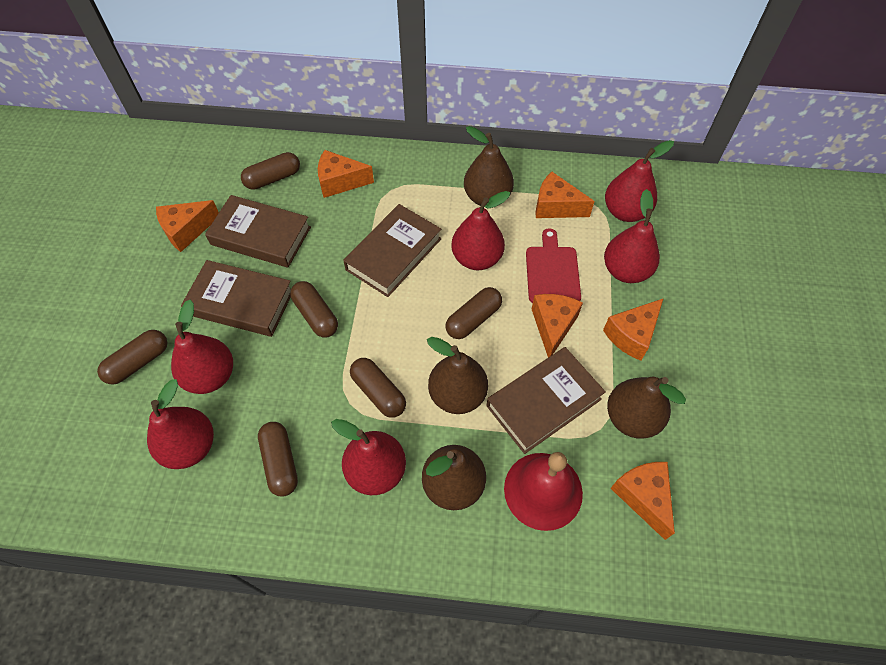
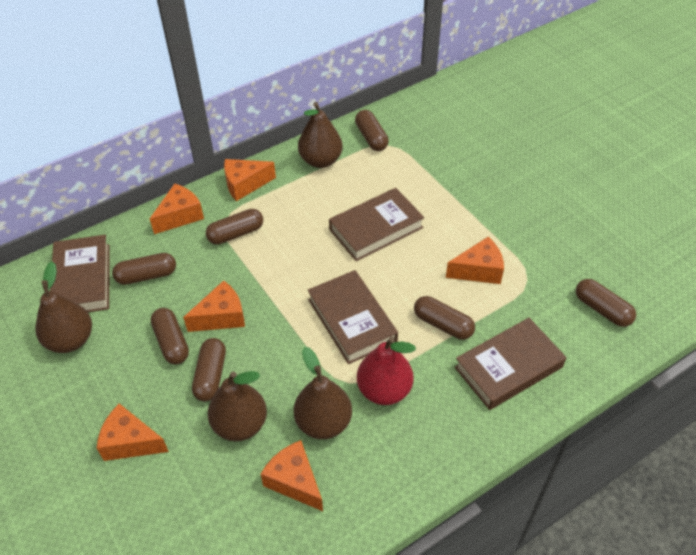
brown capsule: 6 -> 7
red bell: 1 -> 0
red cutting board: 1 -> 0
red pear: 6 -> 1

